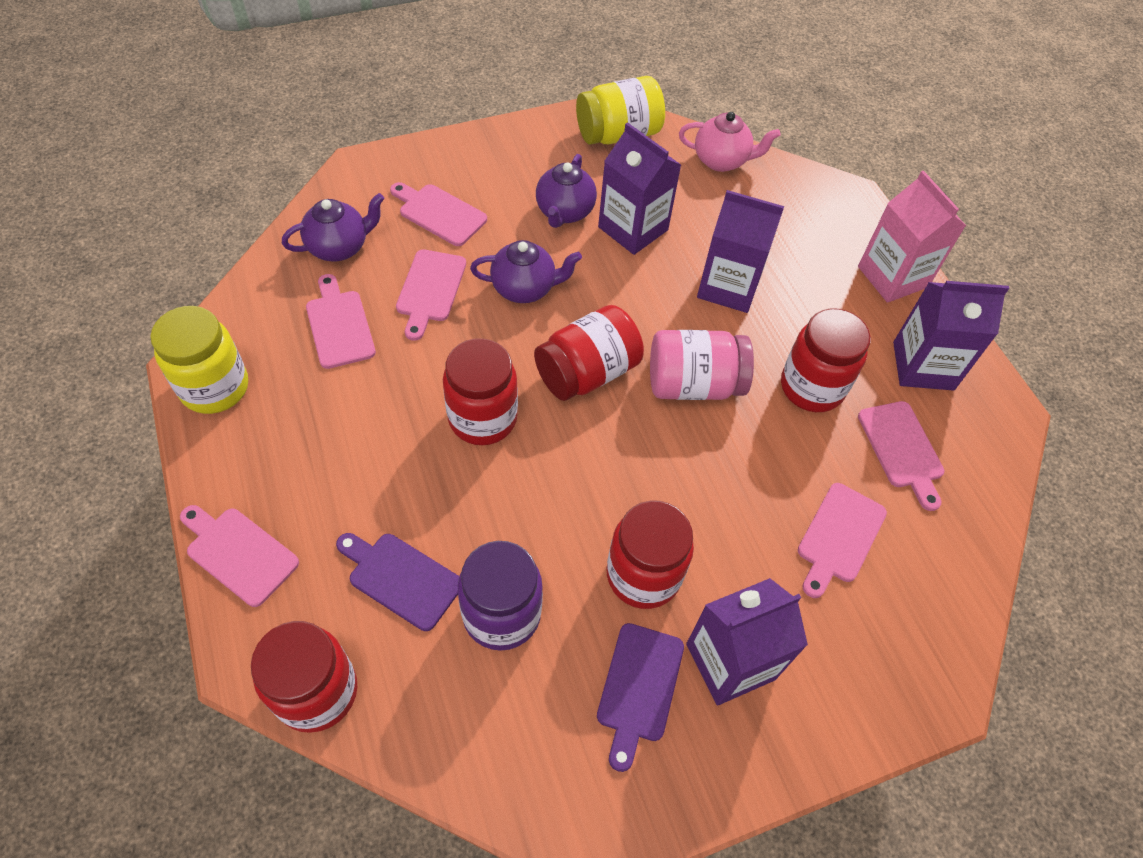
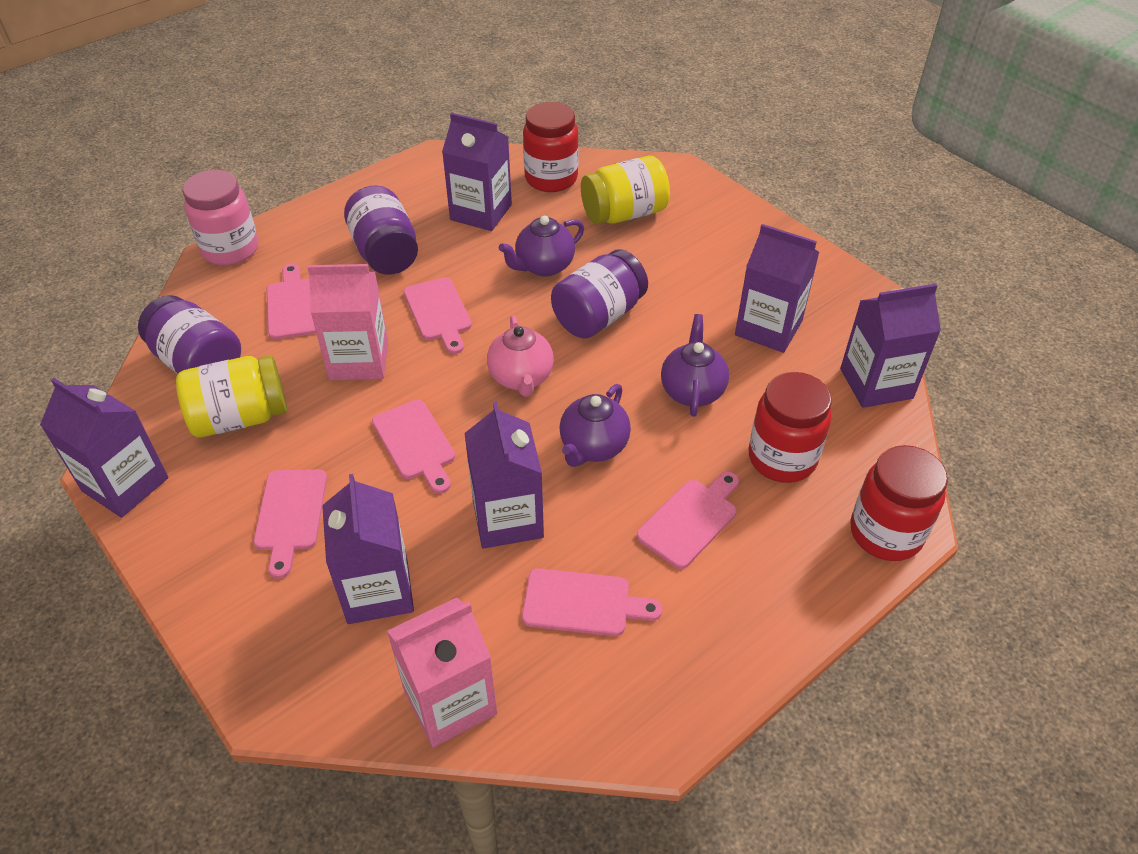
pink carton: 1 -> 2
purple carton: 4 -> 6
purple cutting board: 2 -> 0
purple jar: 1 -> 3
red jar: 5 -> 3

